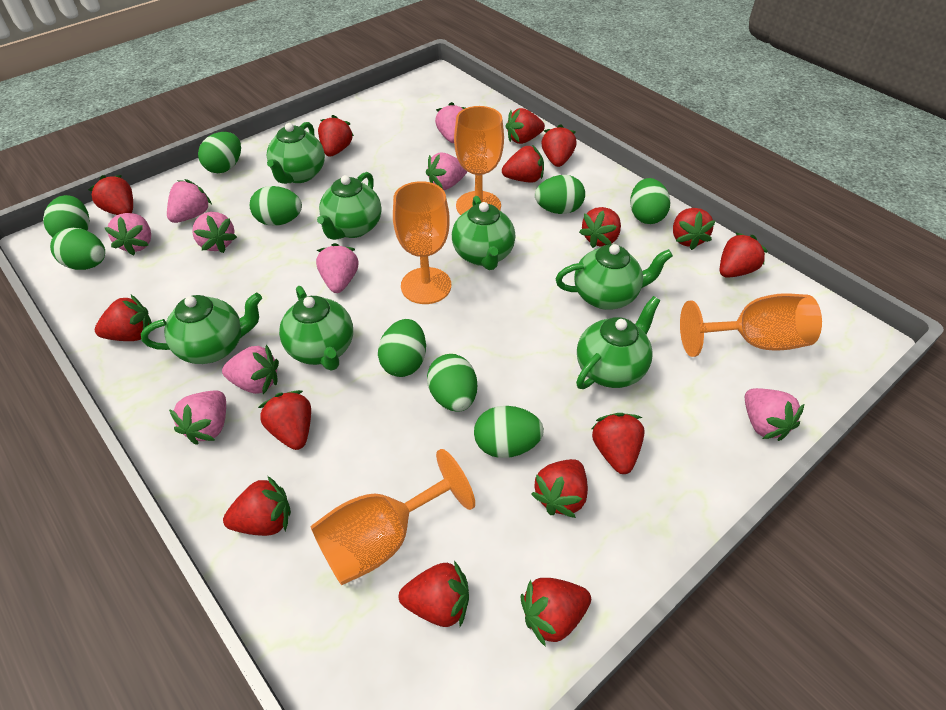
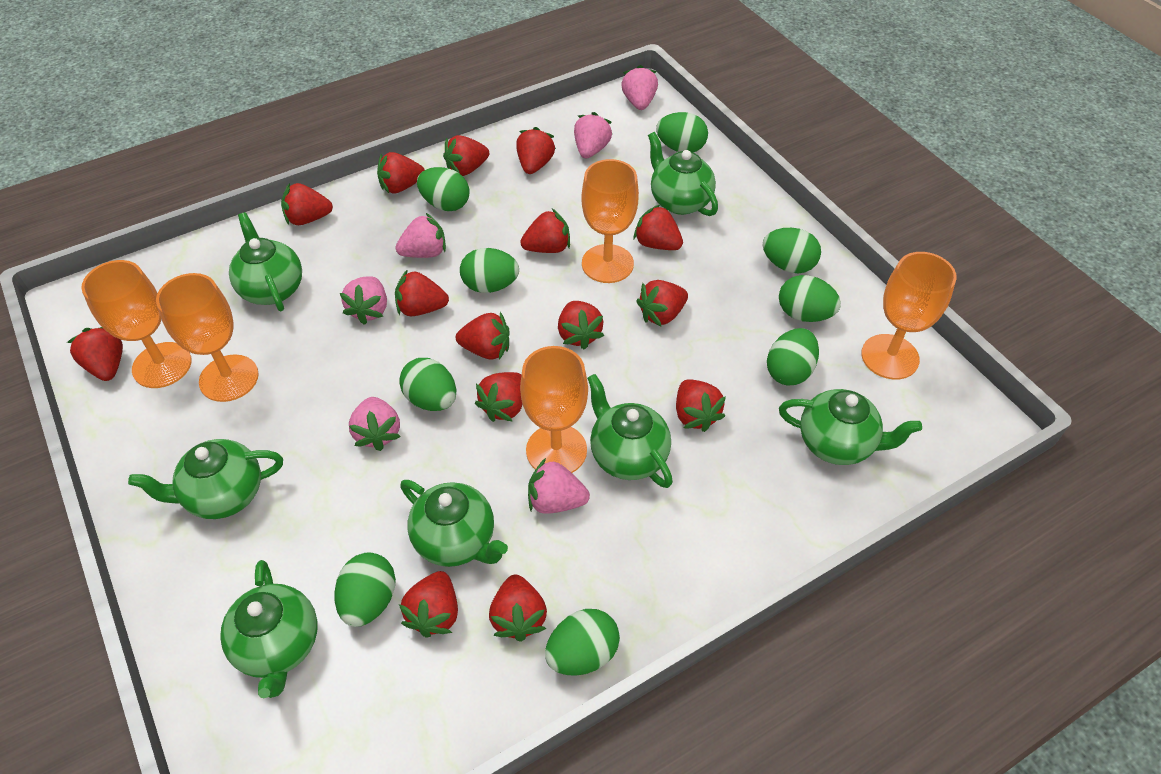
orange goblet: 4 -> 5
pink strawberry: 9 -> 6

